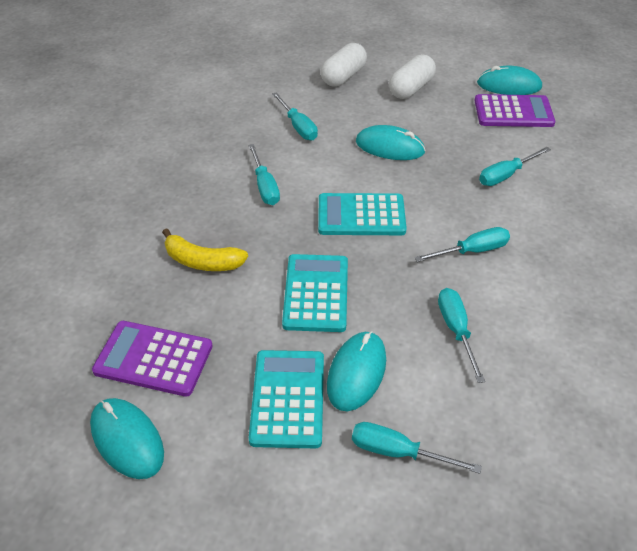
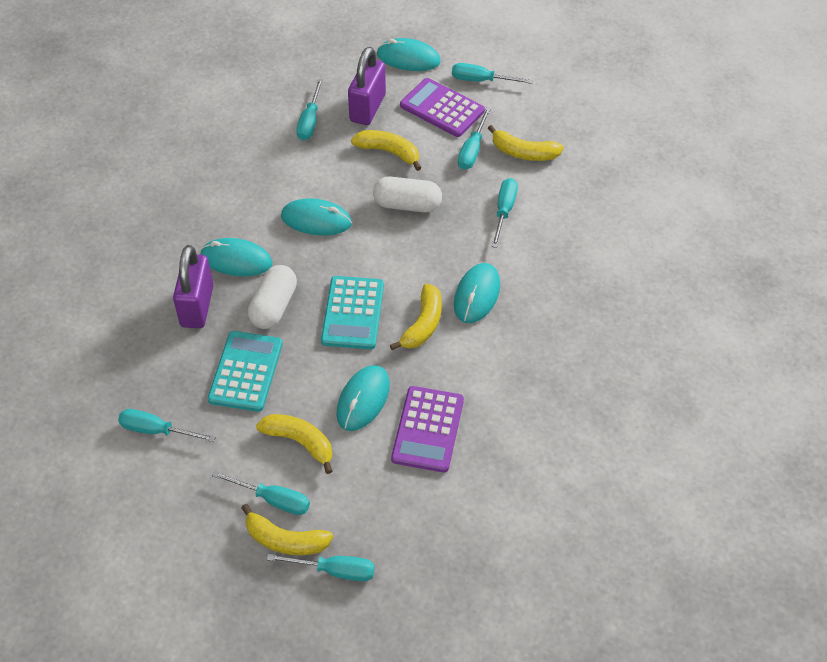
purple padlock: 0 -> 2
turquoise calculator: 3 -> 2
turquoise mouse: 4 -> 5
turquoise screwdriver: 6 -> 7
yellow banana: 1 -> 5

